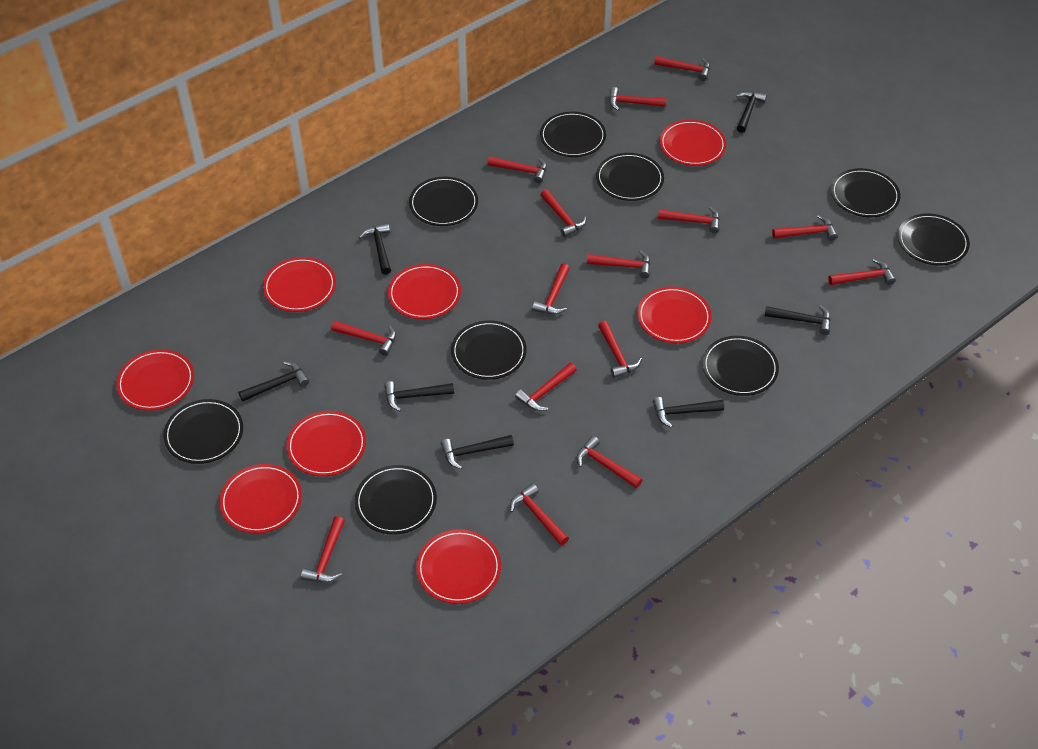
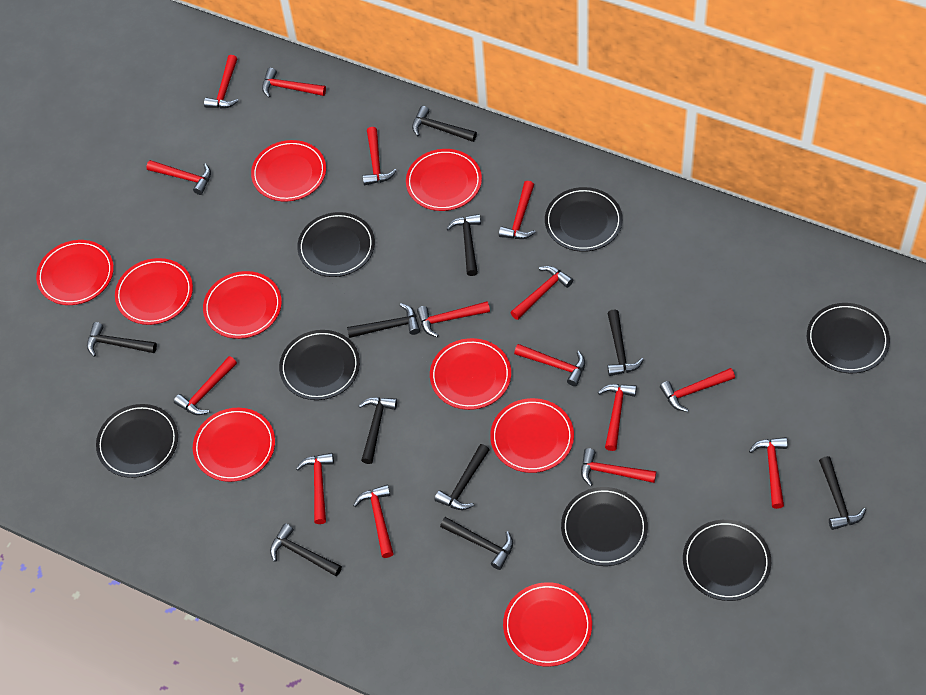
black hammer: 7 -> 10
black plate: 9 -> 7
red plate: 8 -> 9

